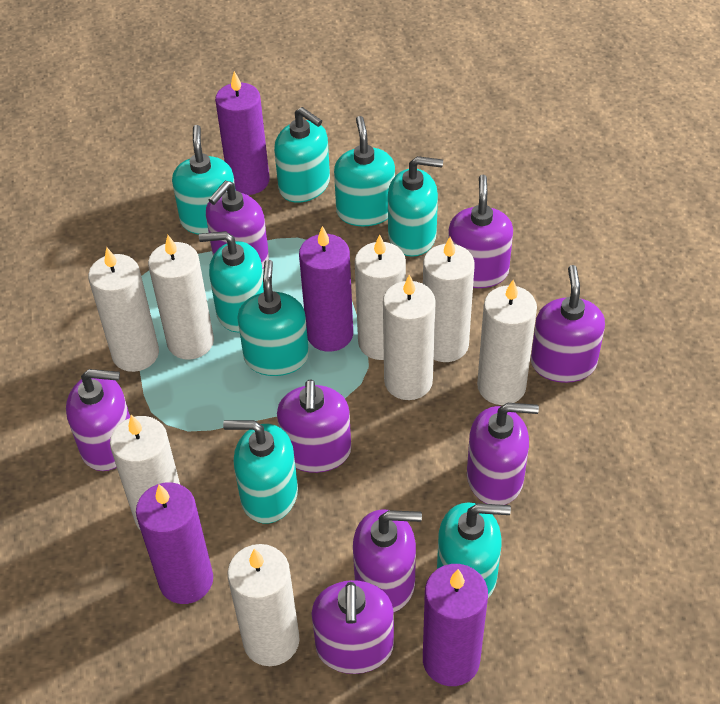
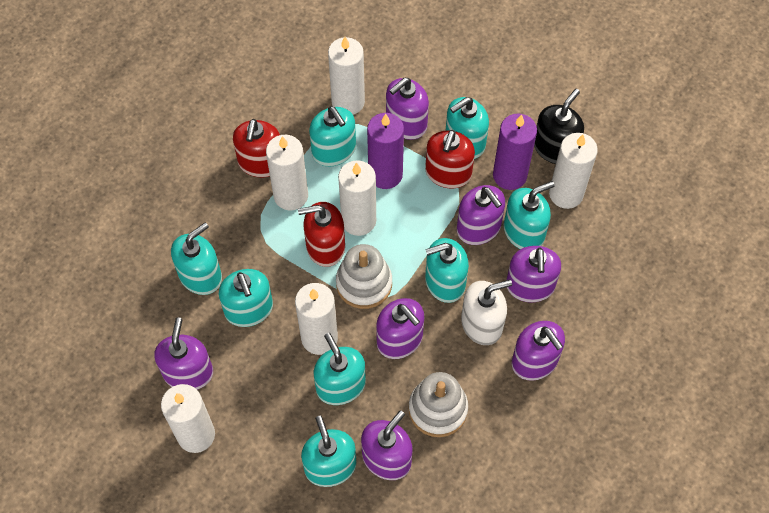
black soap dispenser: 0 -> 1
purple candle: 4 -> 2
purple soap dispenser: 8 -> 7
red soap dispenser: 0 -> 3
white candle: 8 -> 6
white soap dispenser: 0 -> 1
white stacking toy: 0 -> 2

